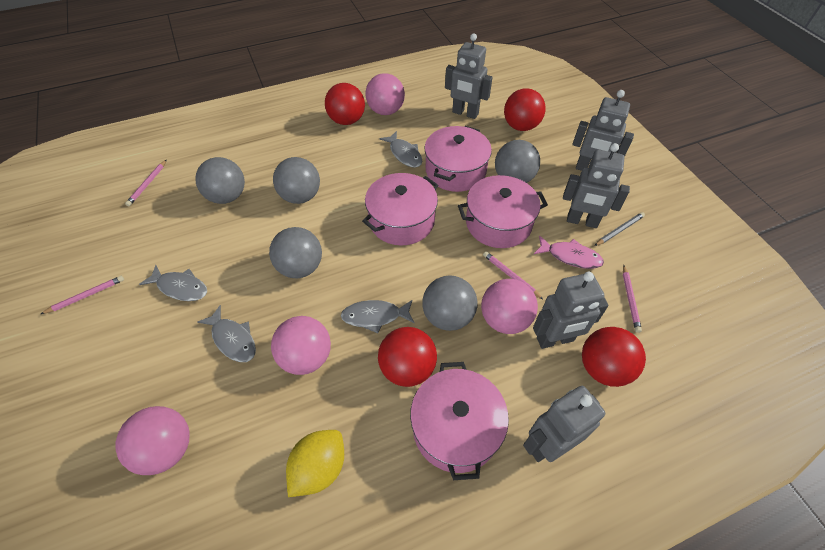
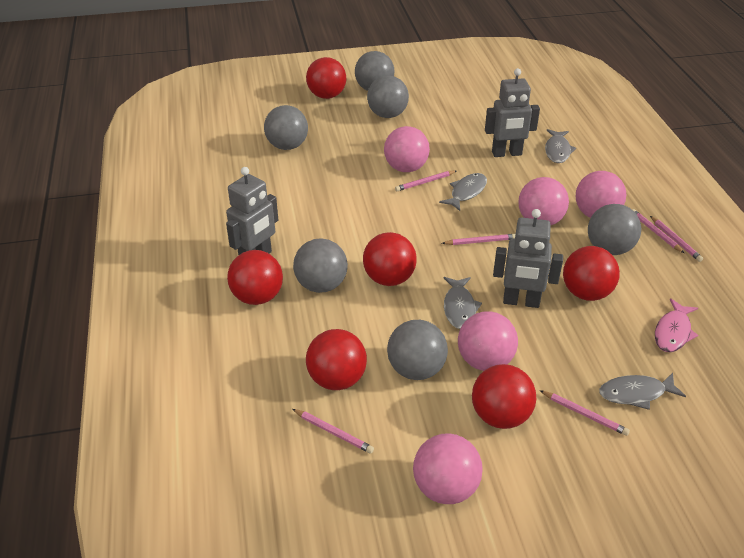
grey ball: 5 -> 6
grey pencil: 1 -> 0
grey robot: 5 -> 3
pink ball: 4 -> 5
pink pencil: 4 -> 6
pink pot: 4 -> 0
red ball: 4 -> 6
yellow lemon: 1 -> 0

